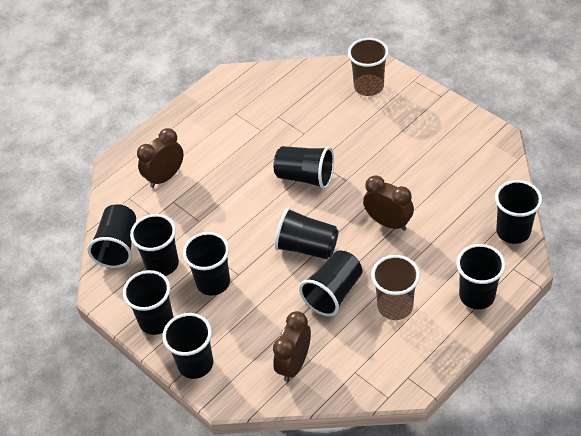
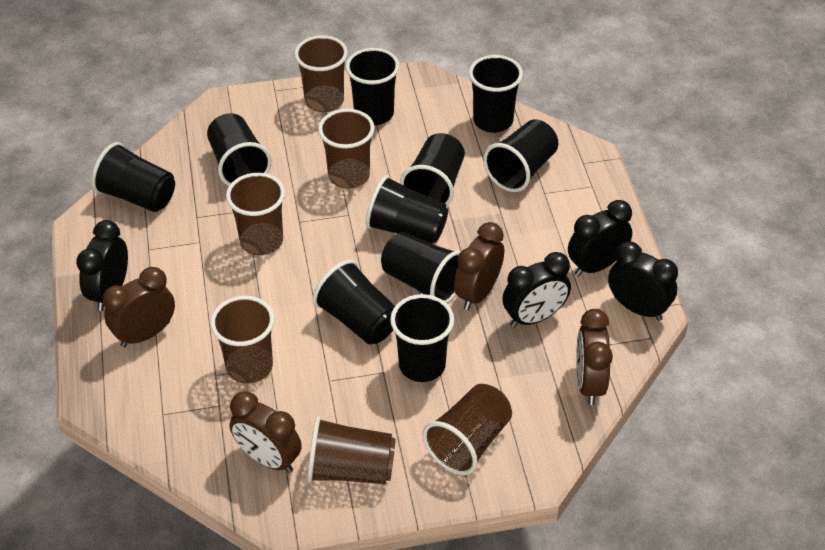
black clock: 0 -> 4
brown clock: 3 -> 4
brown cup: 2 -> 6

